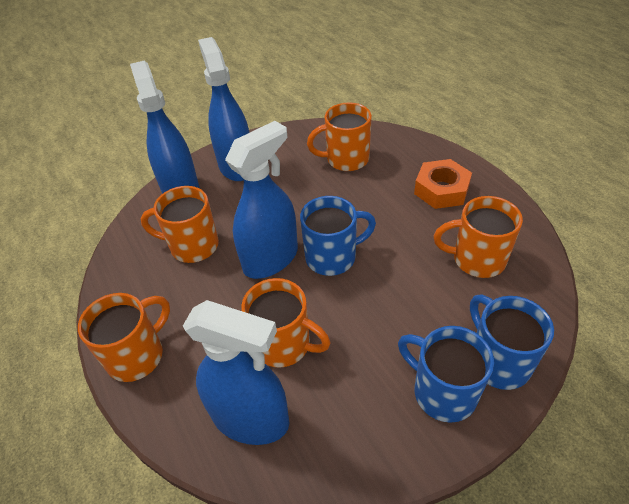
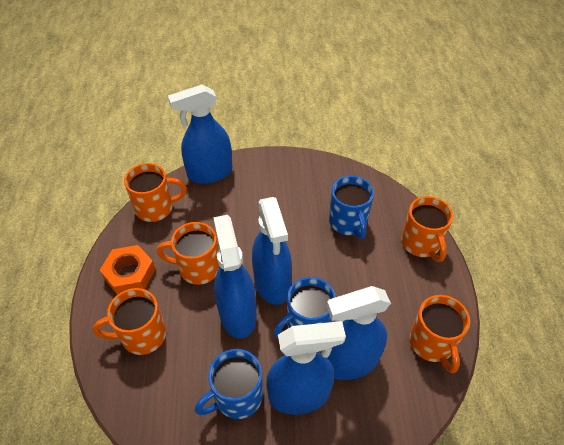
blue spray bottle: 4 -> 5

